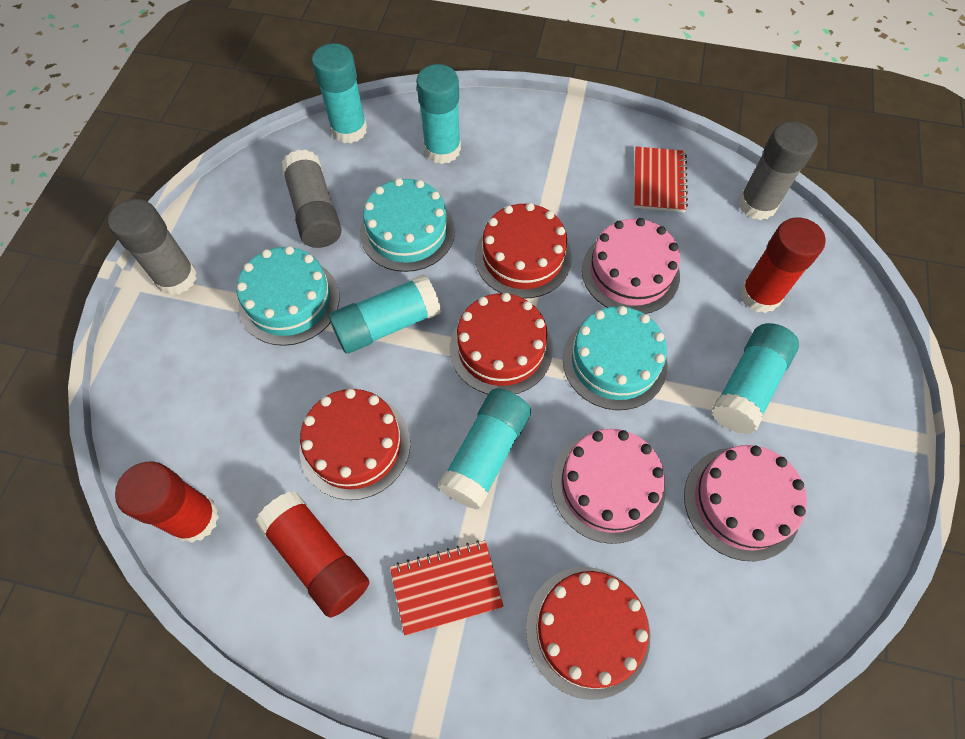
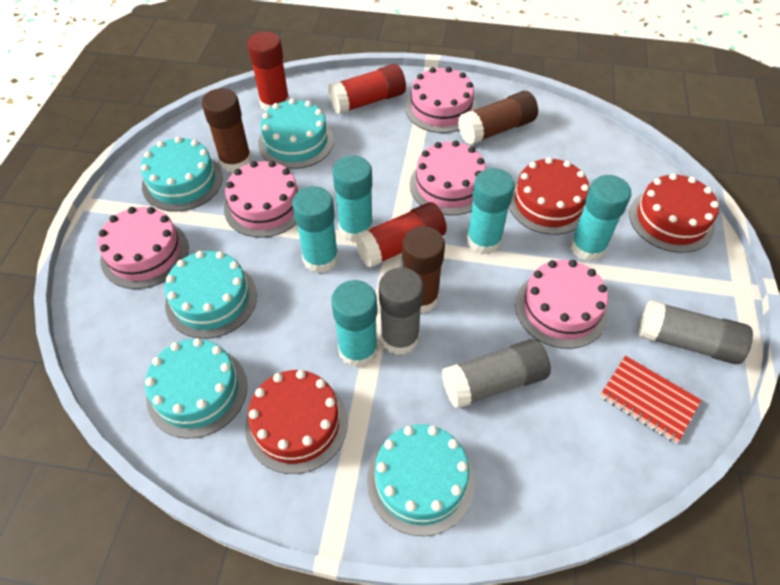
brown glue stick: 0 -> 3
pink cake: 3 -> 5
red cake: 4 -> 3
red notebook: 2 -> 1
turquoise cake: 3 -> 5

